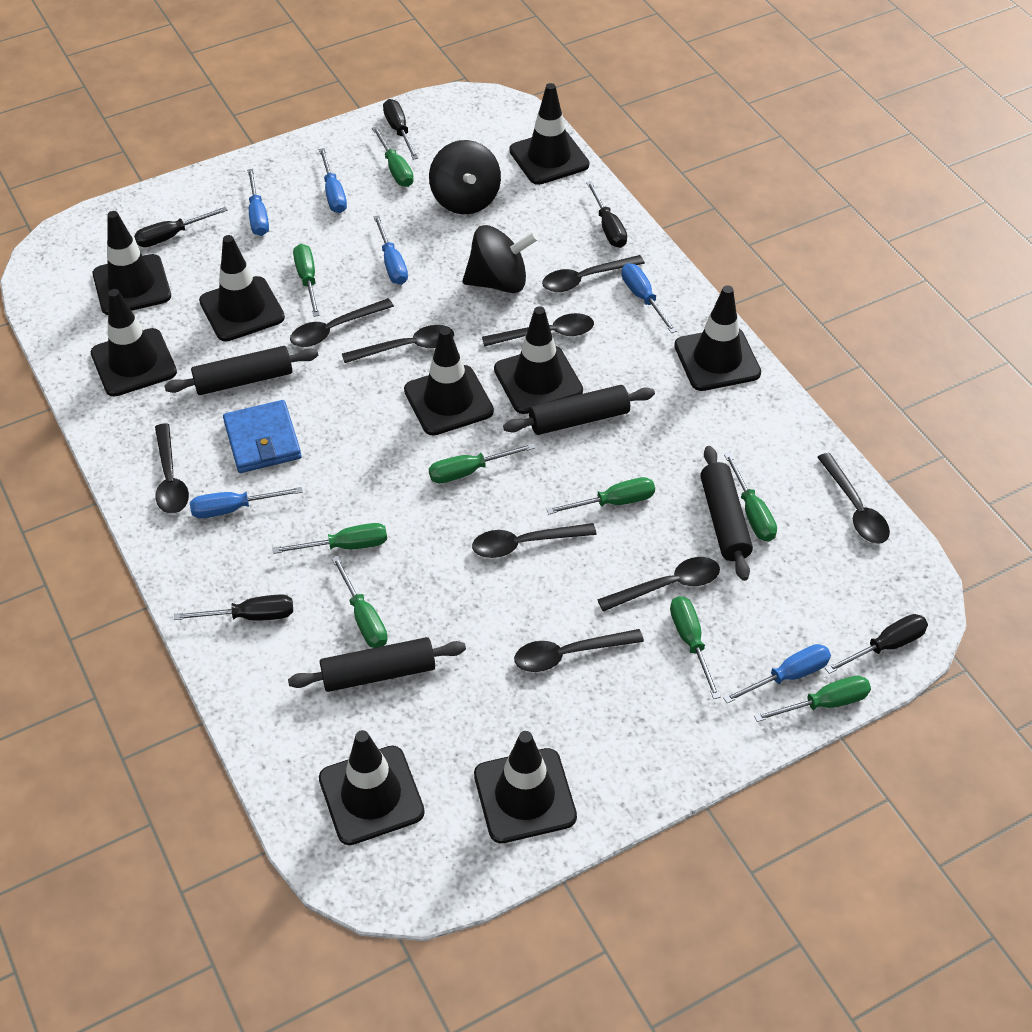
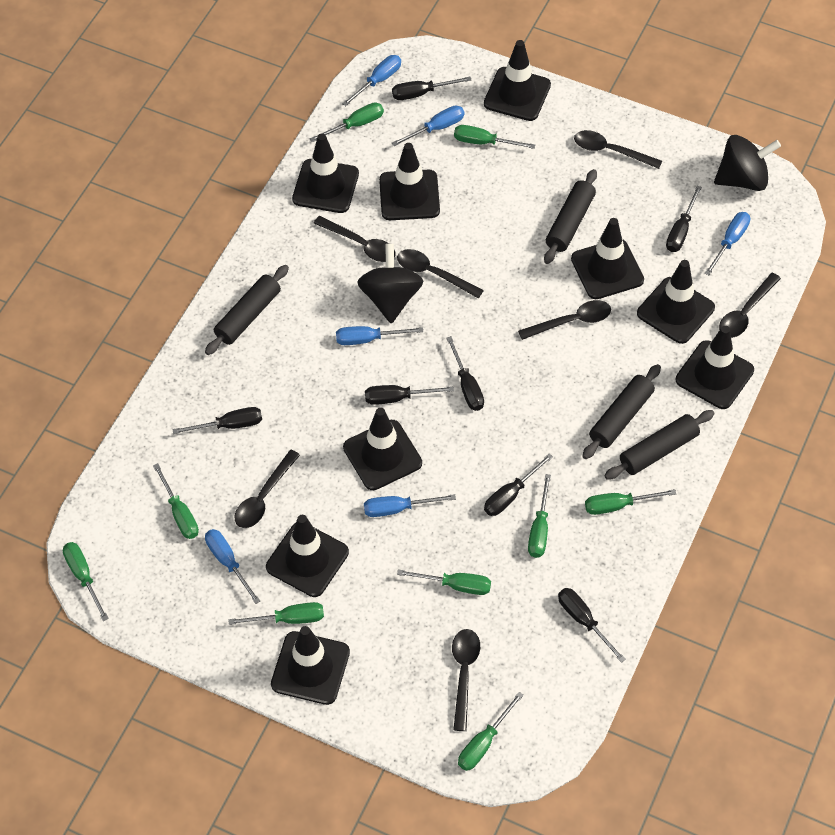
black screwdriver: 5 -> 7
black spoon: 9 -> 7
blue wallet: 1 -> 0

